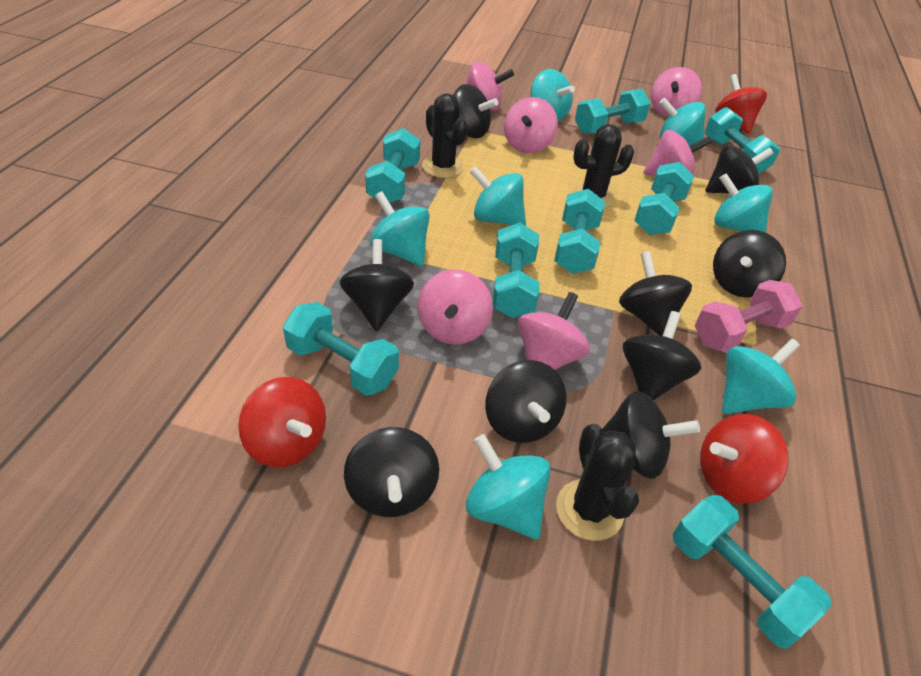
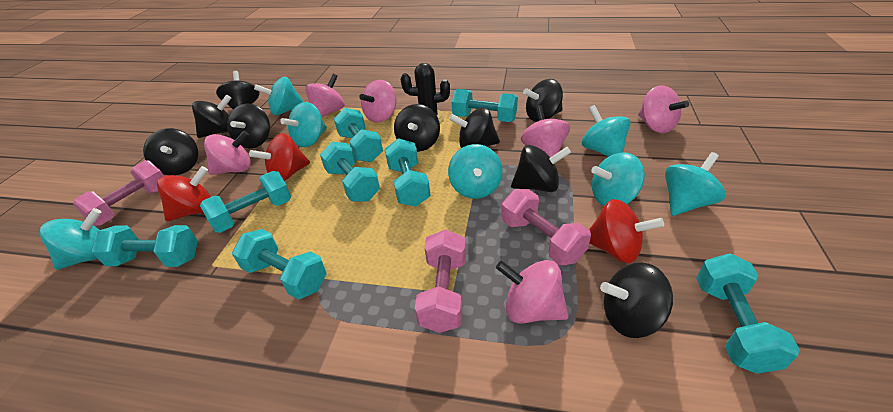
black cactus: 3 -> 1
pink dumbbell: 1 -> 3

